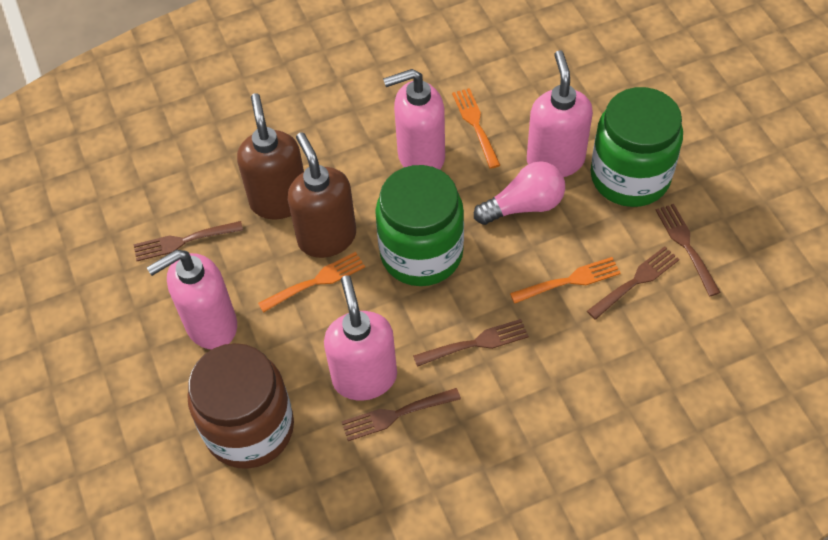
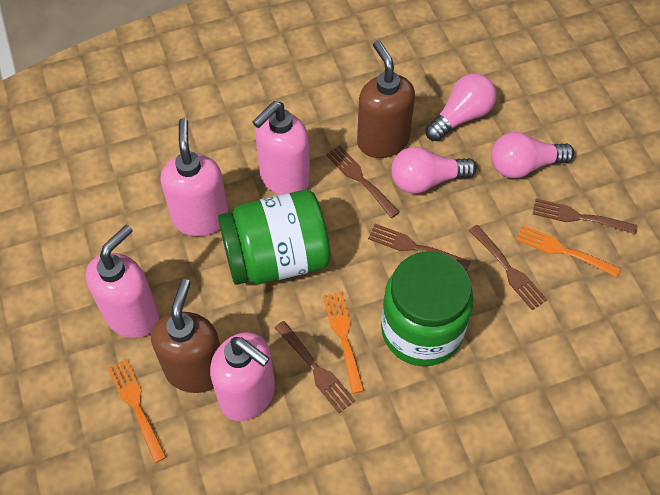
brown jar: 1 -> 0
pink light bulb: 1 -> 3

